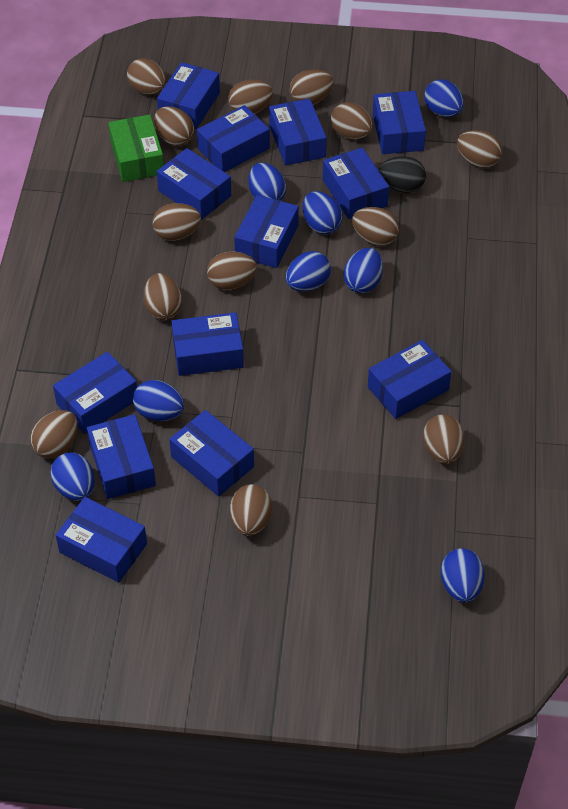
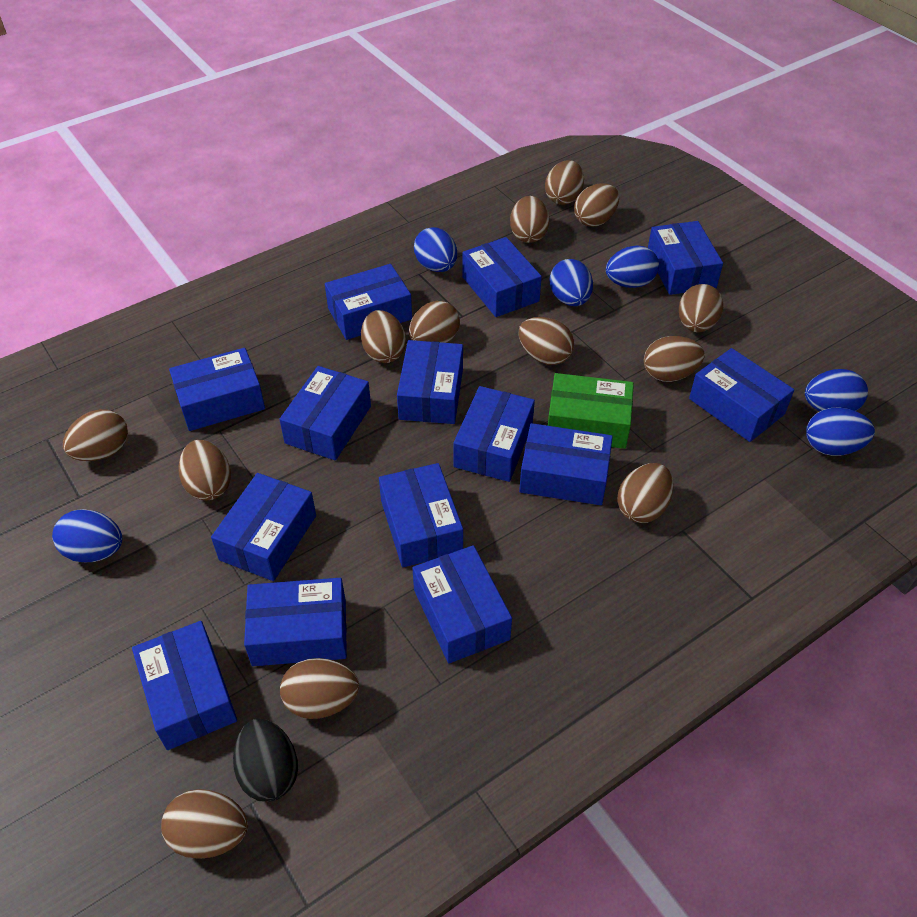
blue box: 13 -> 14
blue egg: 8 -> 6

